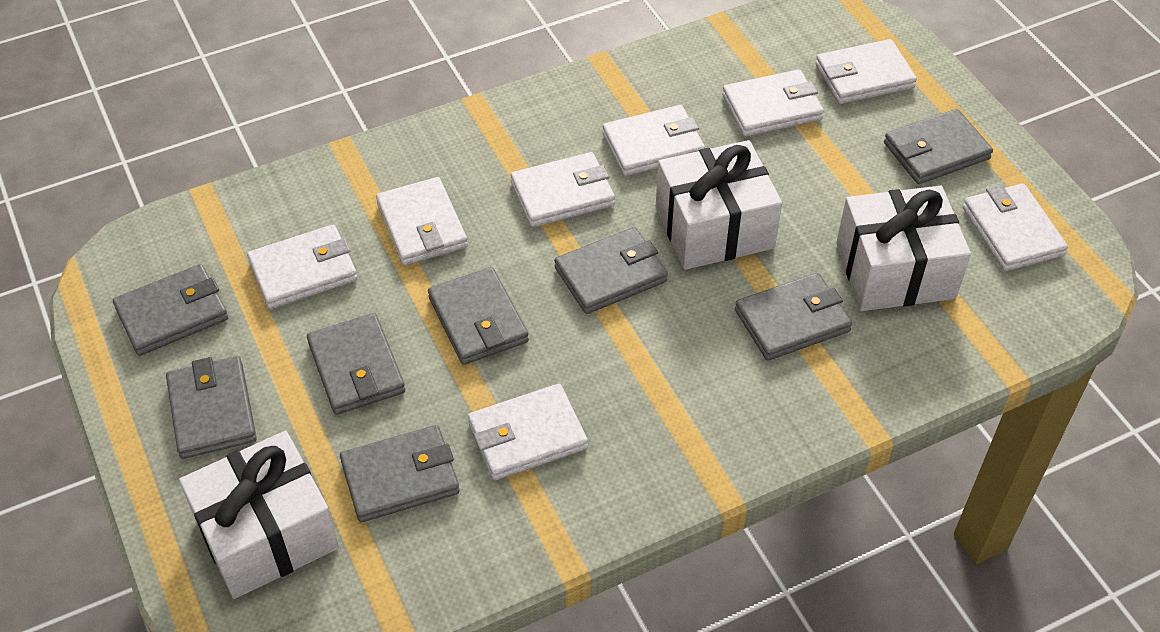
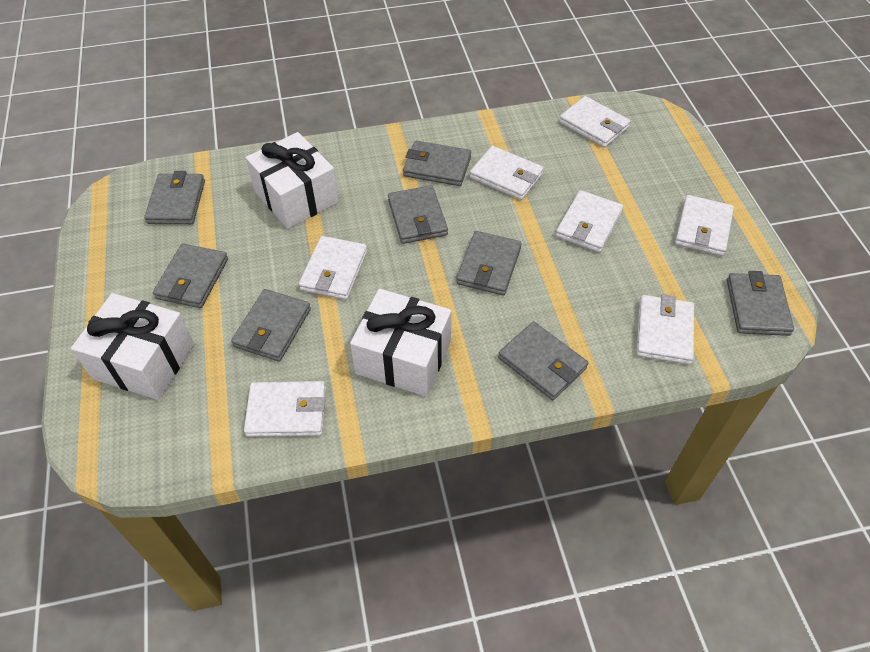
white wallet: 8 -> 7

